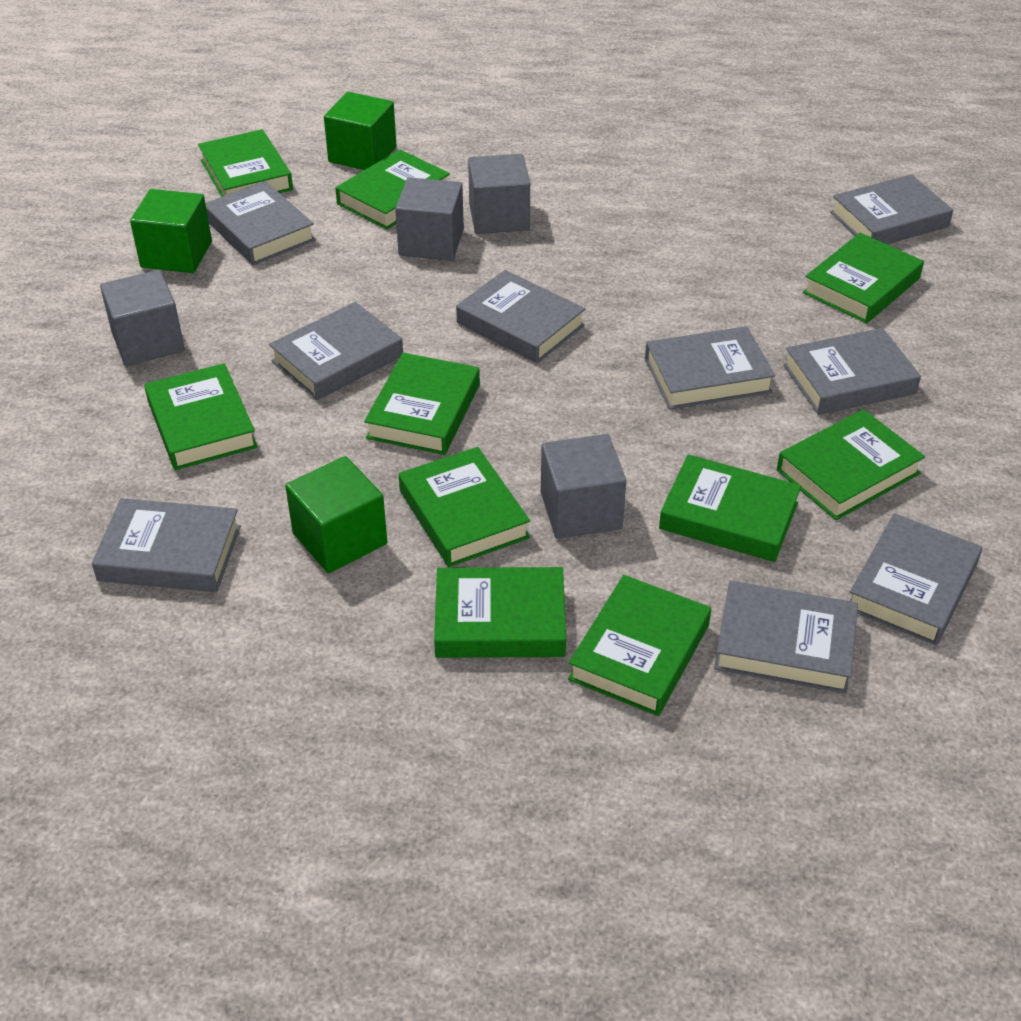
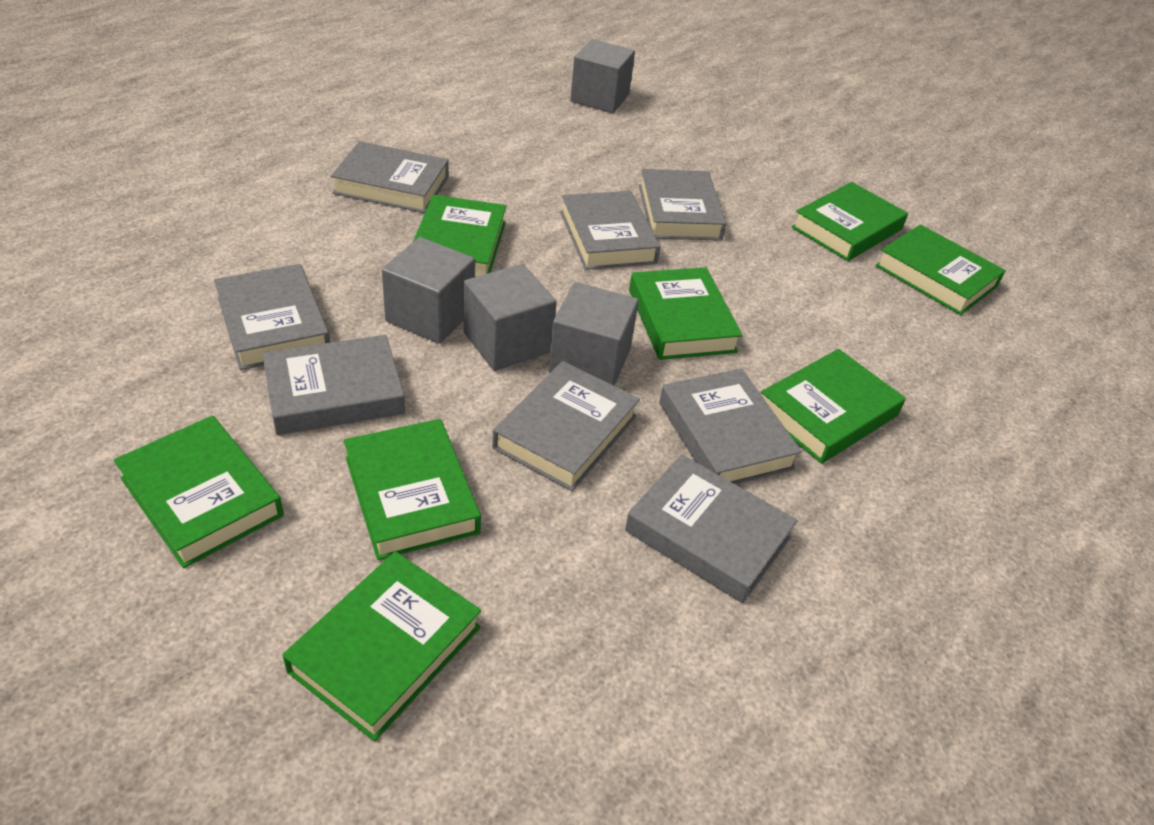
green book: 10 -> 8
green cube: 3 -> 0
grey book: 9 -> 8

